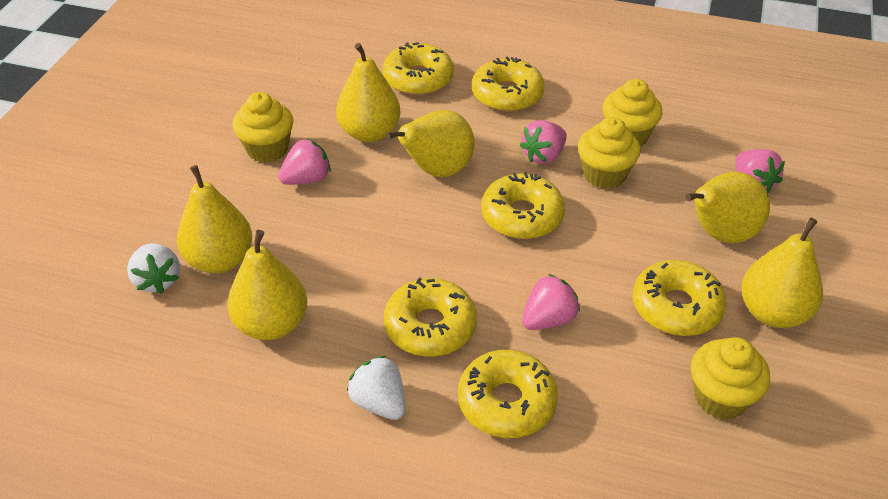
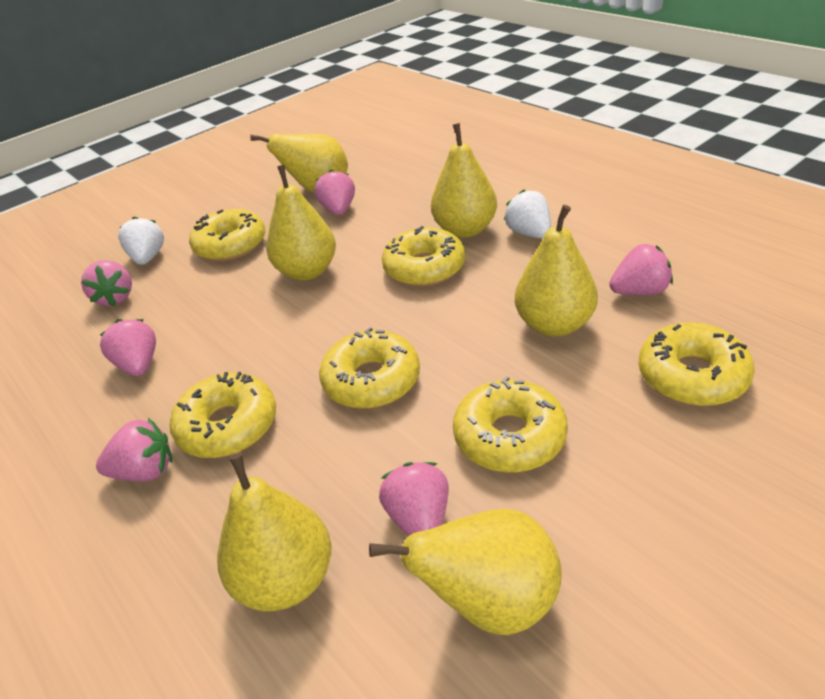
pink strawberry: 4 -> 6
yellow cupcake: 4 -> 0

